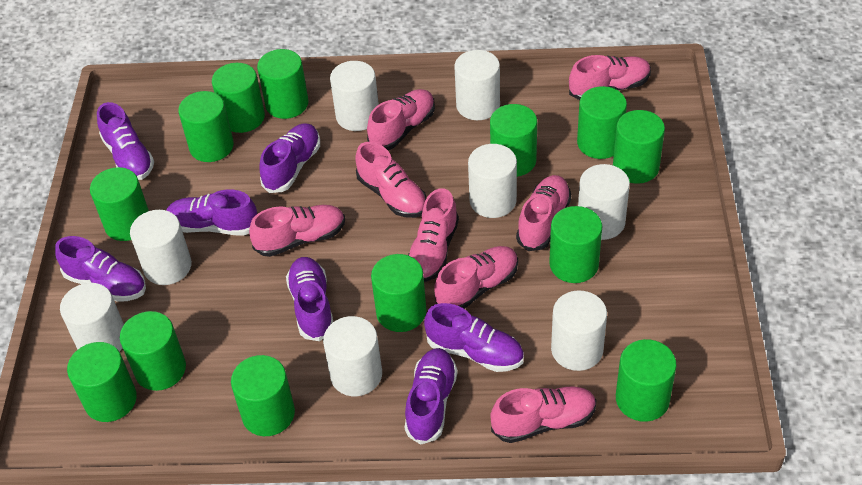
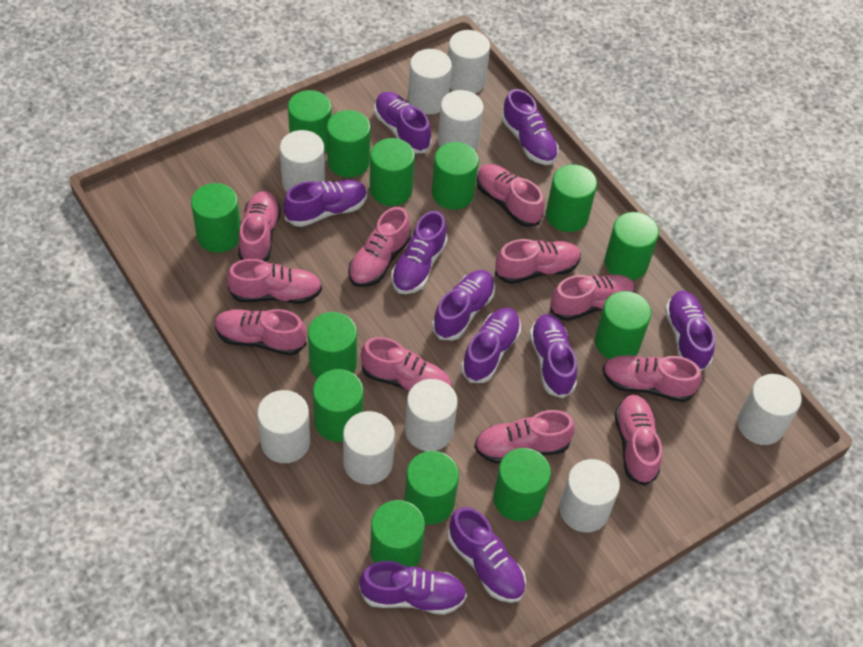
pink shoe: 8 -> 11
purple shoe: 7 -> 10
white cylinder: 8 -> 9

